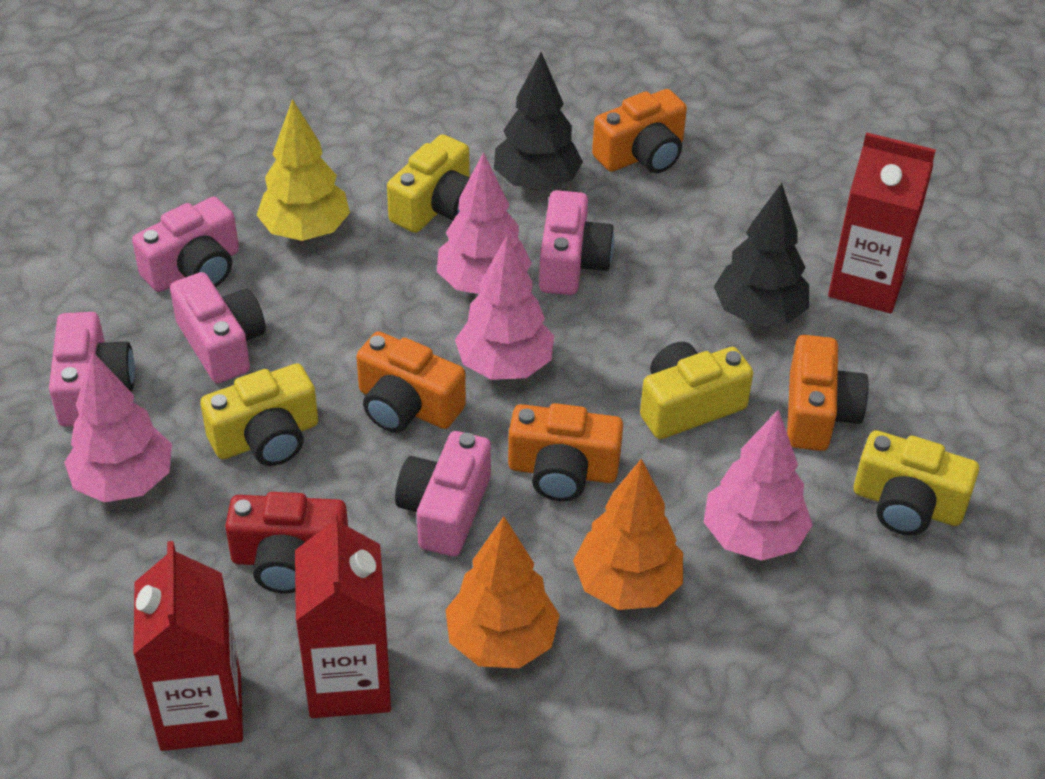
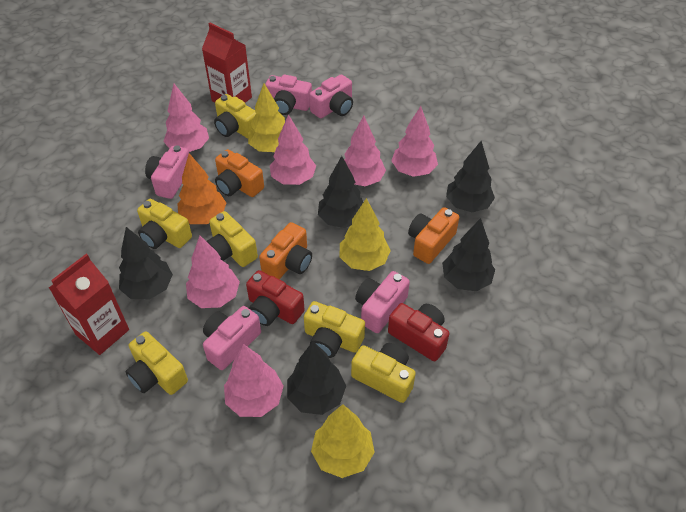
black tree: 2 -> 5
orange camera: 4 -> 3
orange tree: 2 -> 1
pink tree: 4 -> 6
red camera: 1 -> 2
red carton: 3 -> 2
yellow camera: 4 -> 6
yellow tree: 1 -> 3

